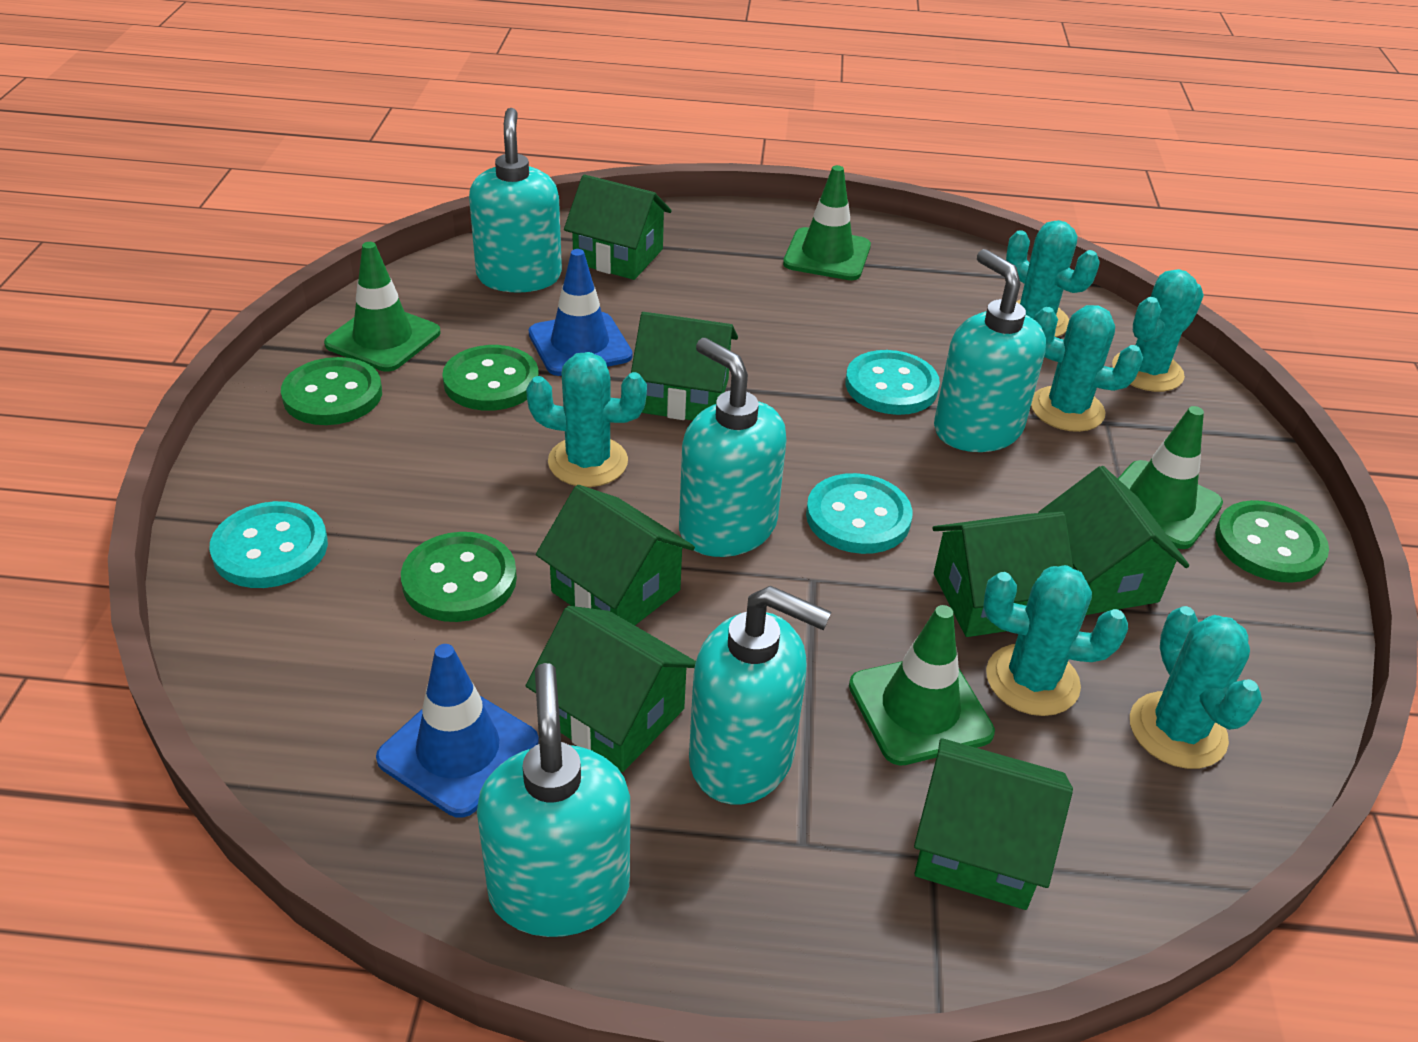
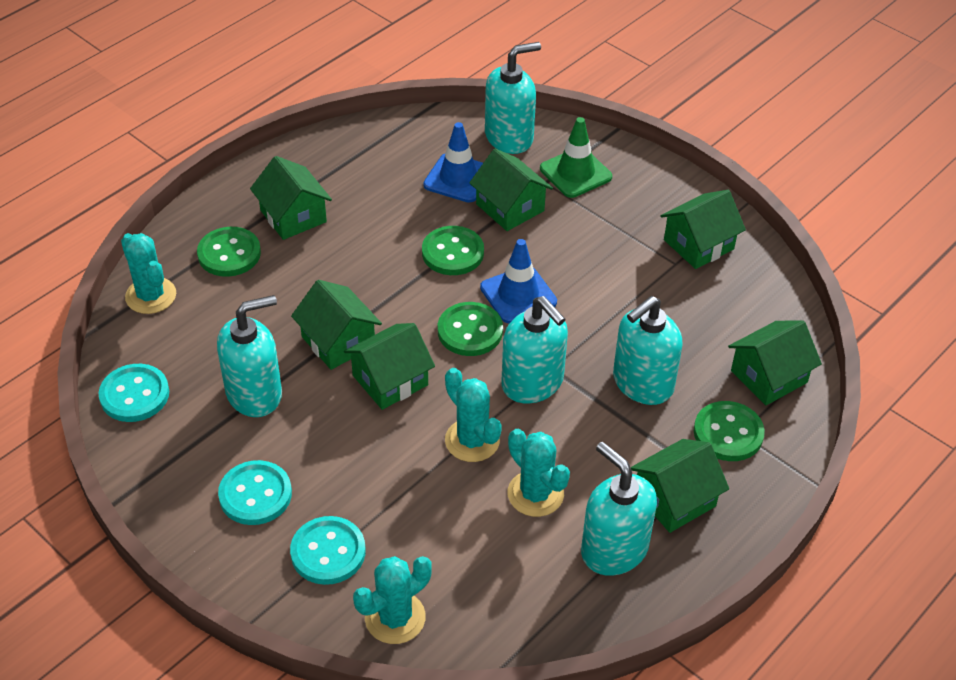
green traffic cone: 4 -> 1
turquoise cactus: 6 -> 4

